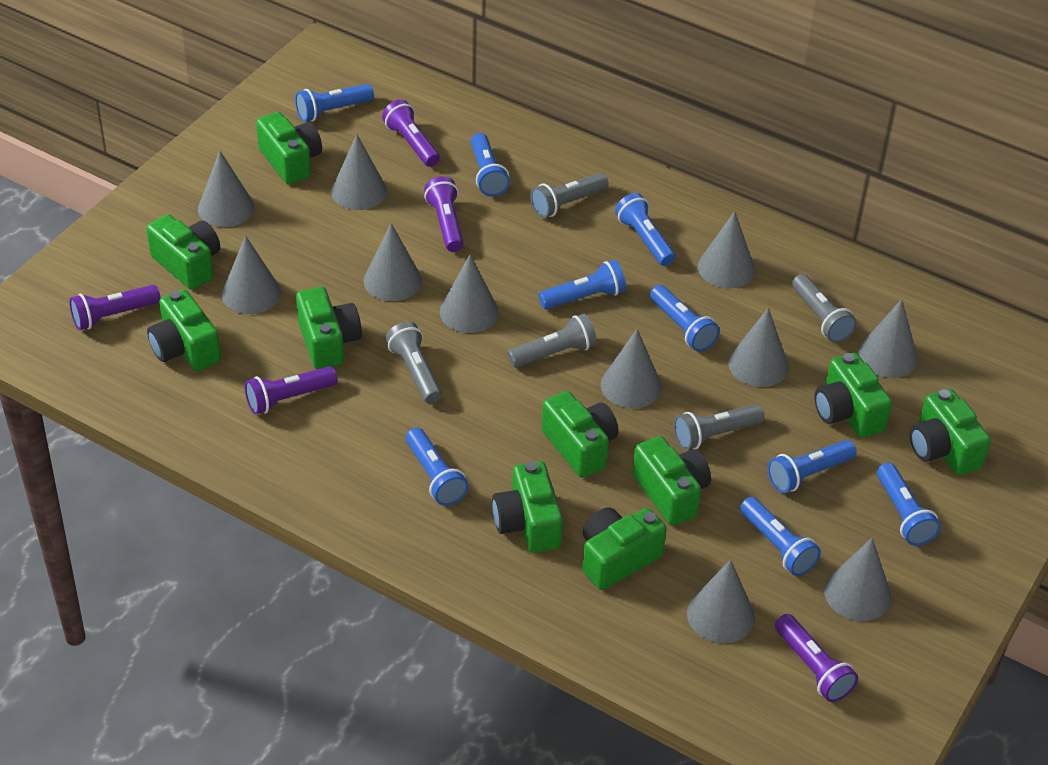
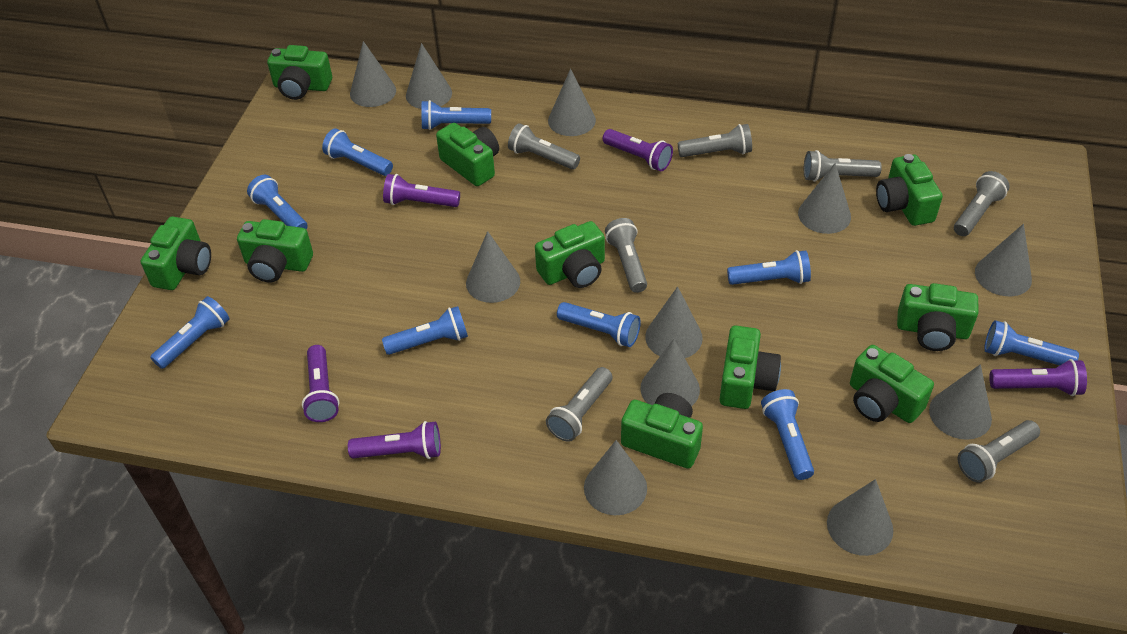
grey flashlight: 5 -> 7

